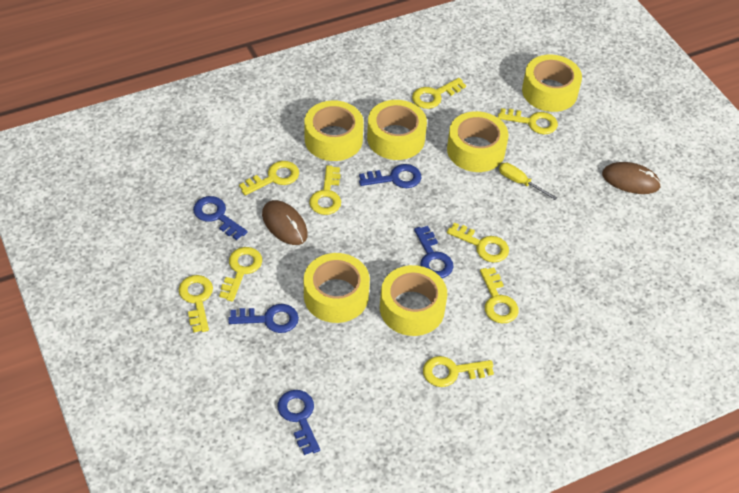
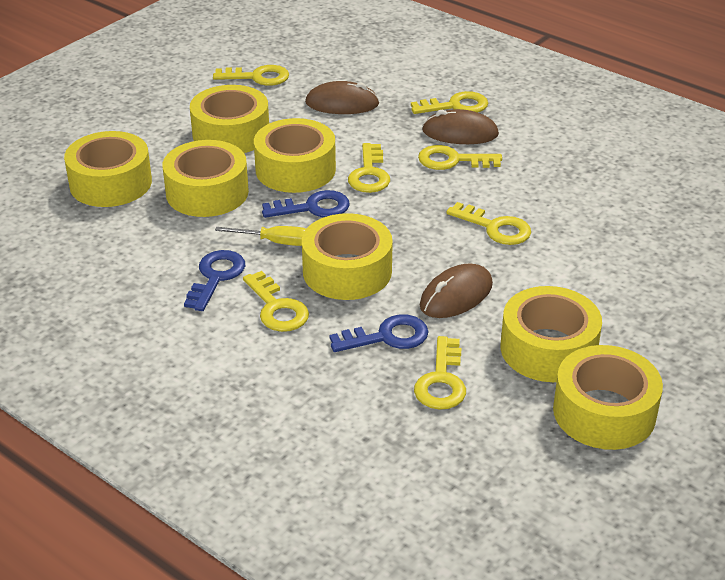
blue key: 5 -> 3
brown mouse: 2 -> 3
yellow key: 9 -> 7
yellow tape: 6 -> 7

